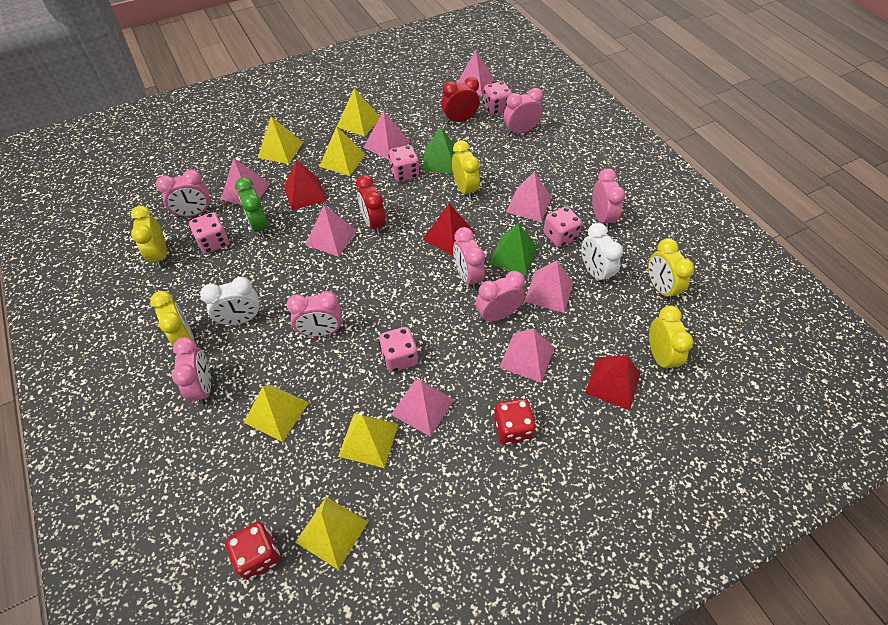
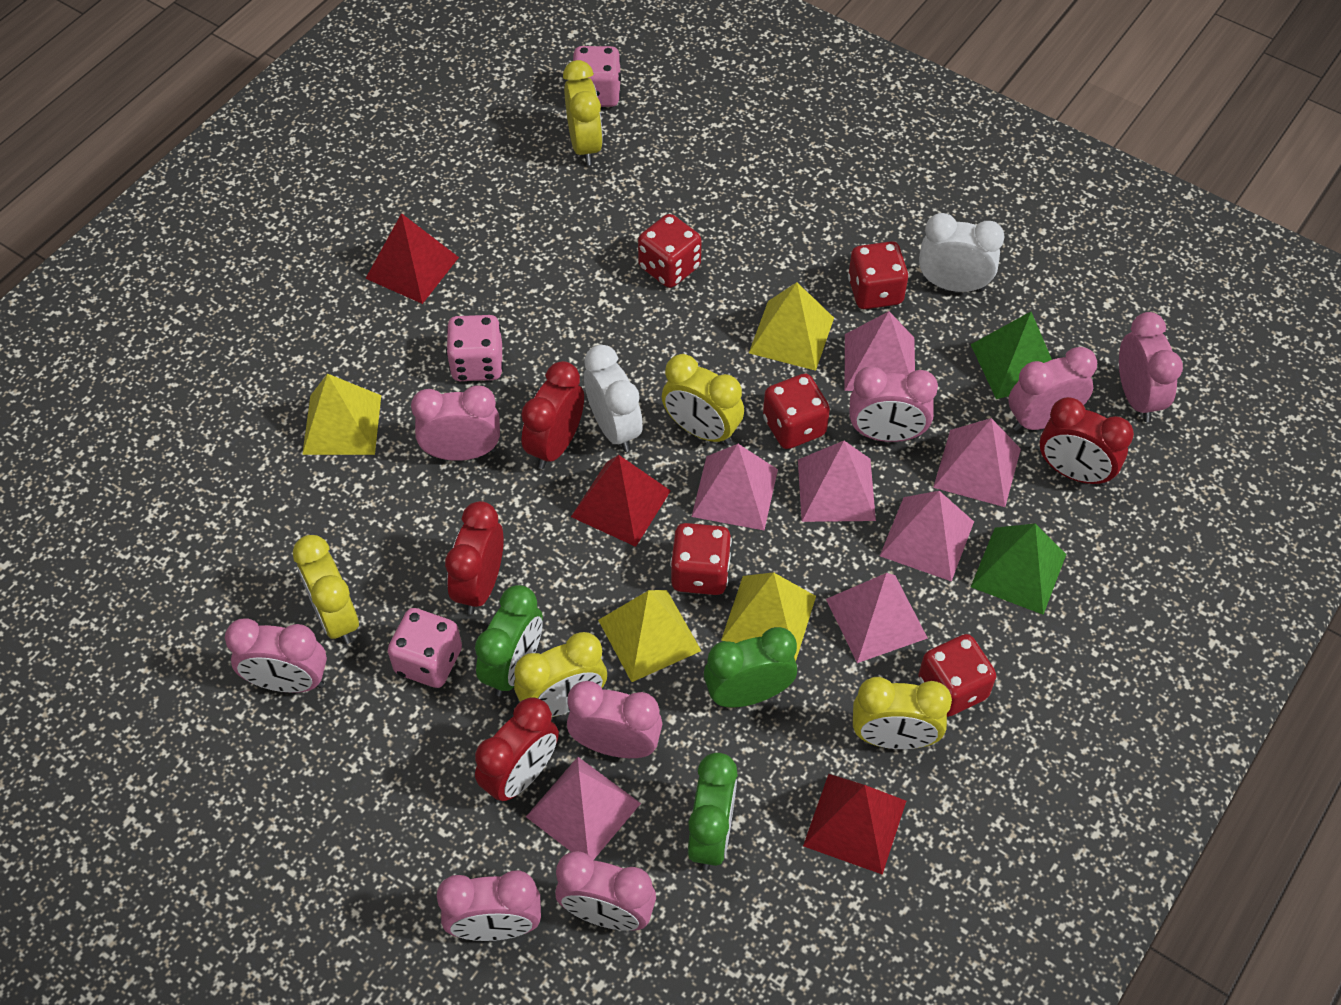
green clock: 1 -> 3
pink clock: 7 -> 8
pink dice: 5 -> 3
pink pyramid: 8 -> 7
red clock: 2 -> 4
red dice: 2 -> 5
yellow pyramid: 6 -> 4

